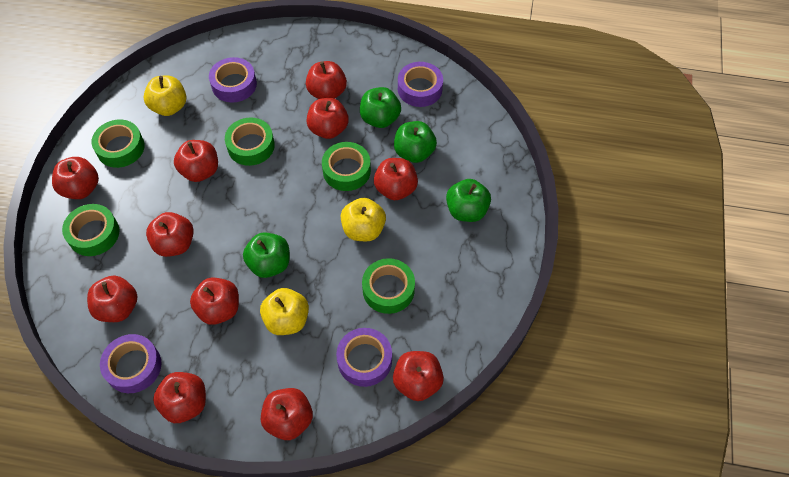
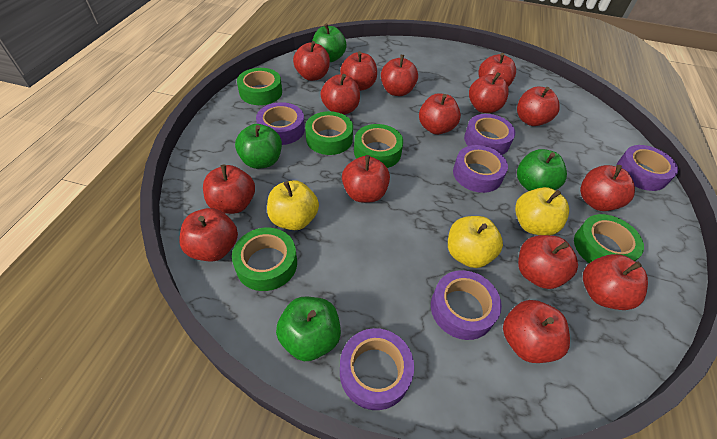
purple tape: 4 -> 6
red apple: 11 -> 15

